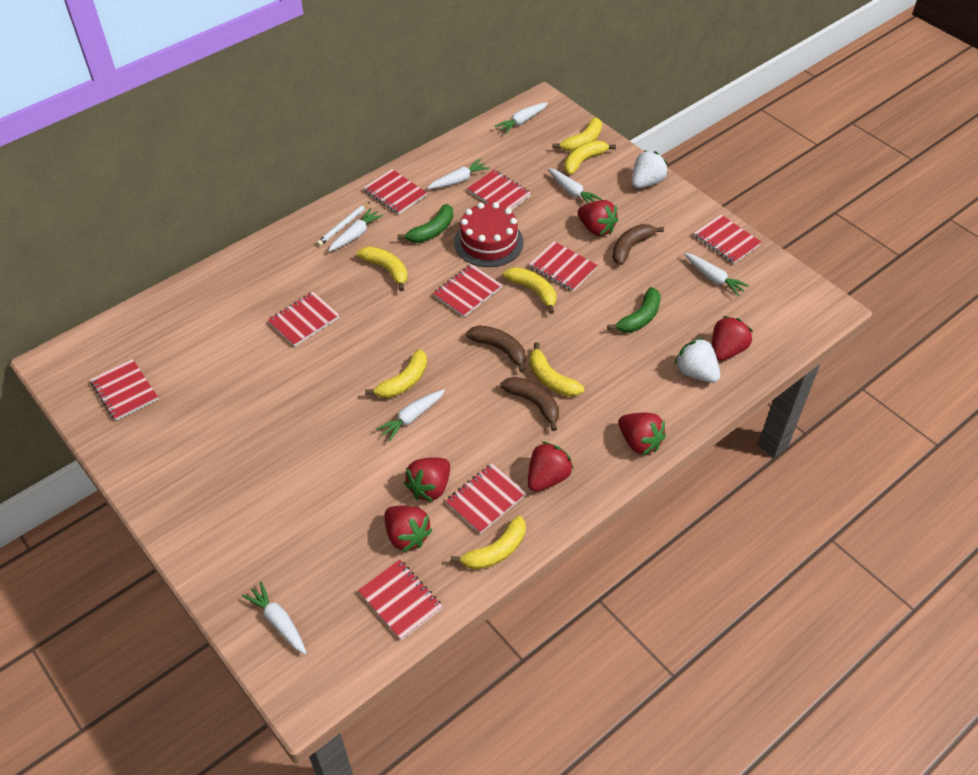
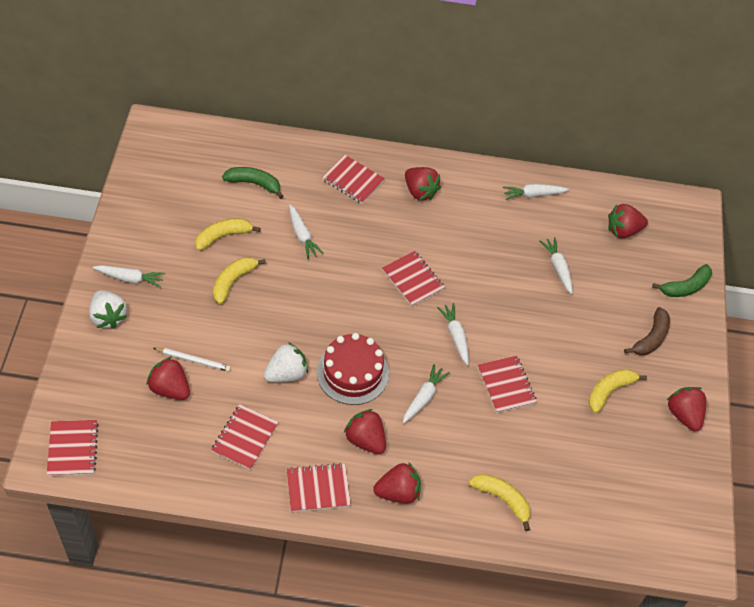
brown banana: 3 -> 1
red notebook: 9 -> 6
white carrot: 7 -> 6
yellow banana: 7 -> 4

